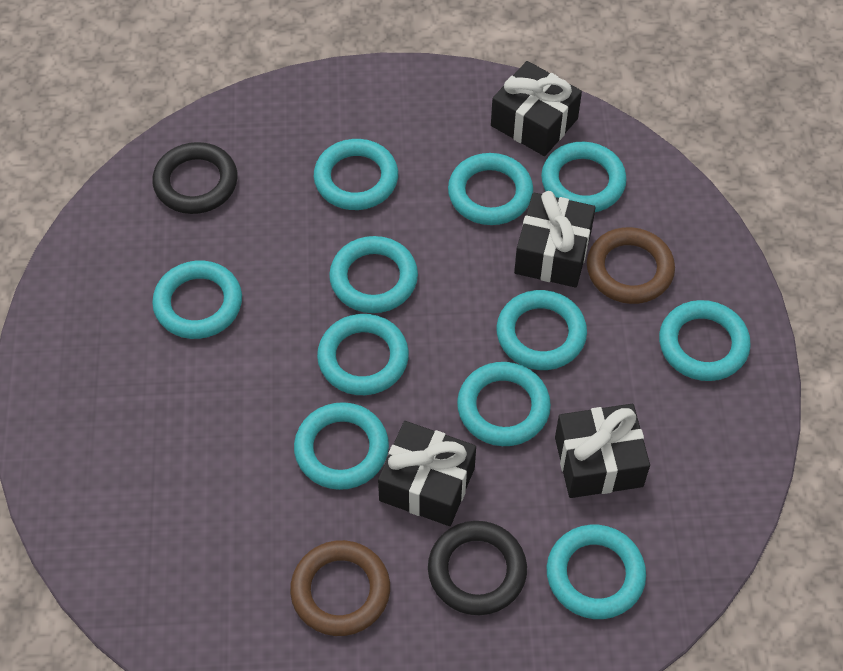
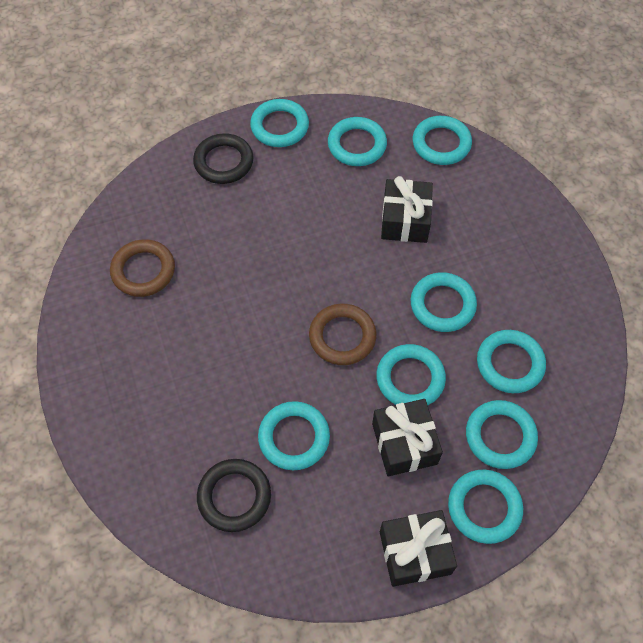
black gift: 4 -> 3
turquoise ring: 11 -> 9

